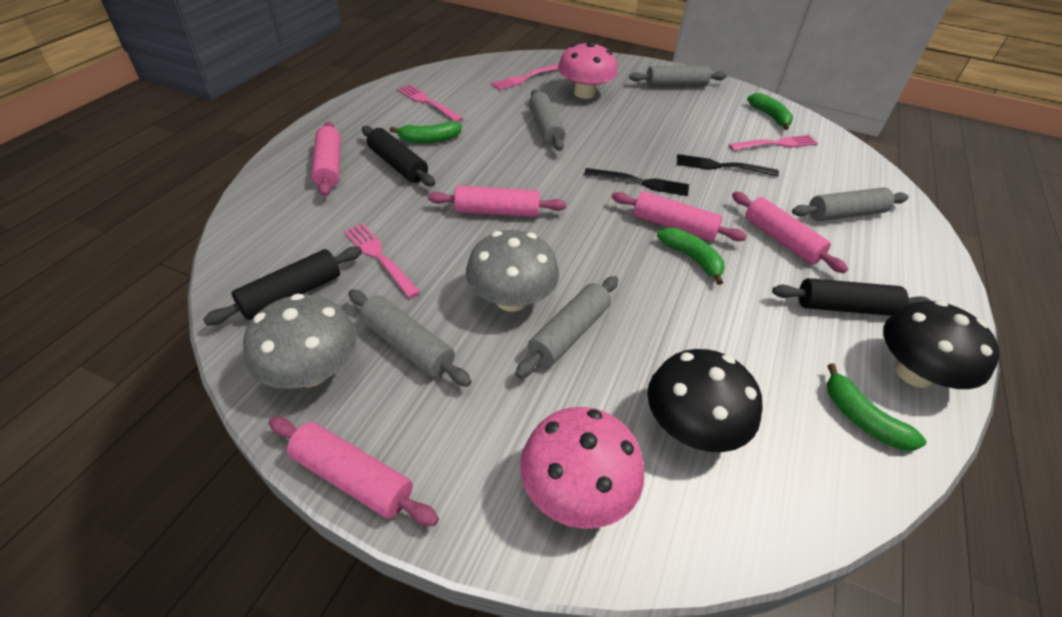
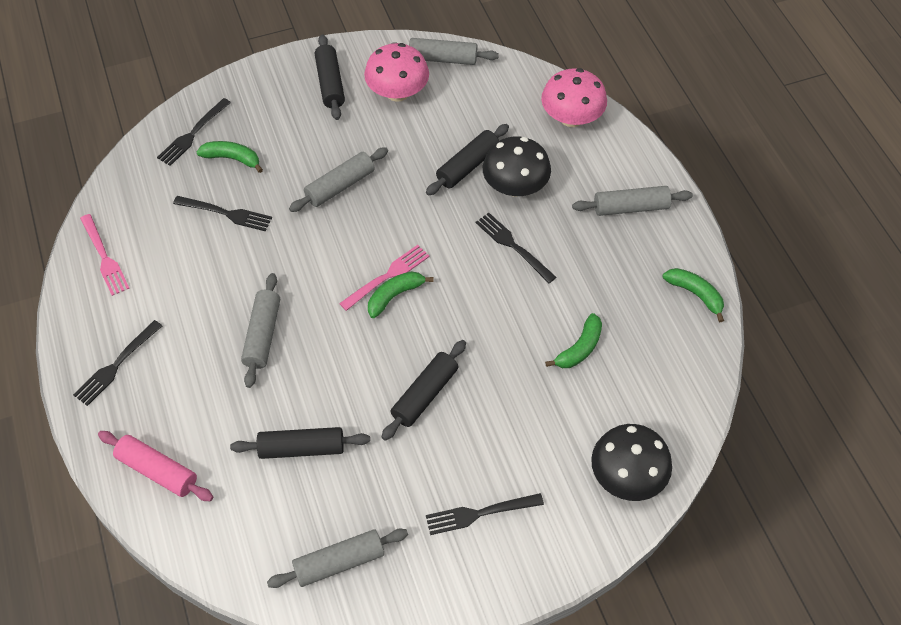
black fork: 2 -> 5
black rolling pin: 3 -> 4
grey mushroom: 2 -> 0
pink fork: 4 -> 2
pink rolling pin: 5 -> 1

